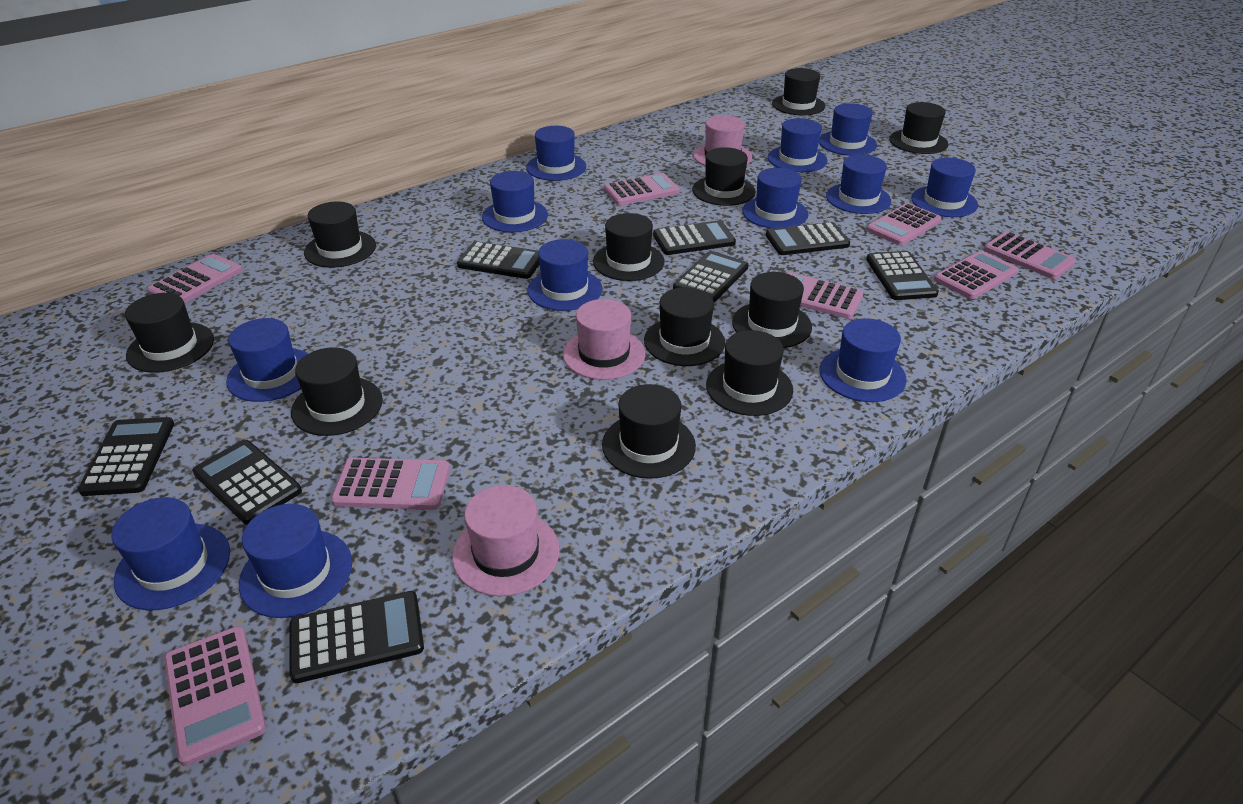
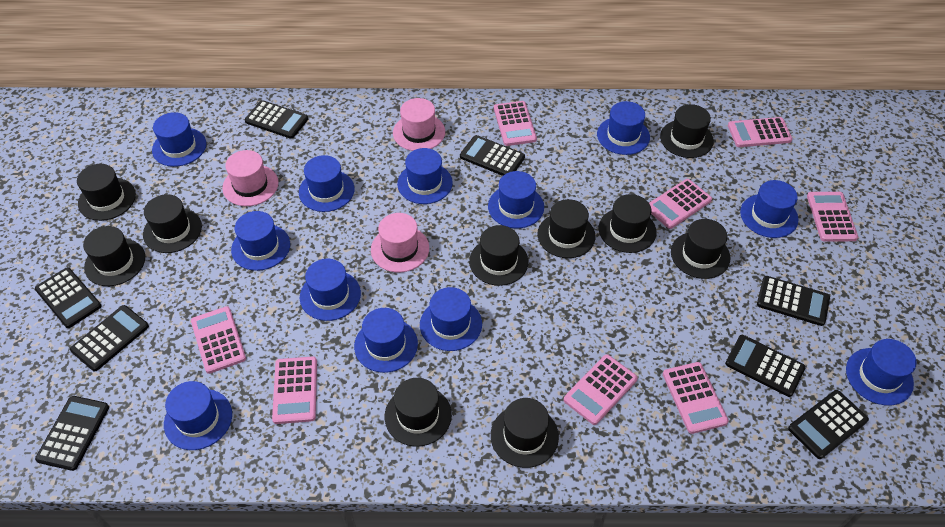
black hat: 11 -> 10

